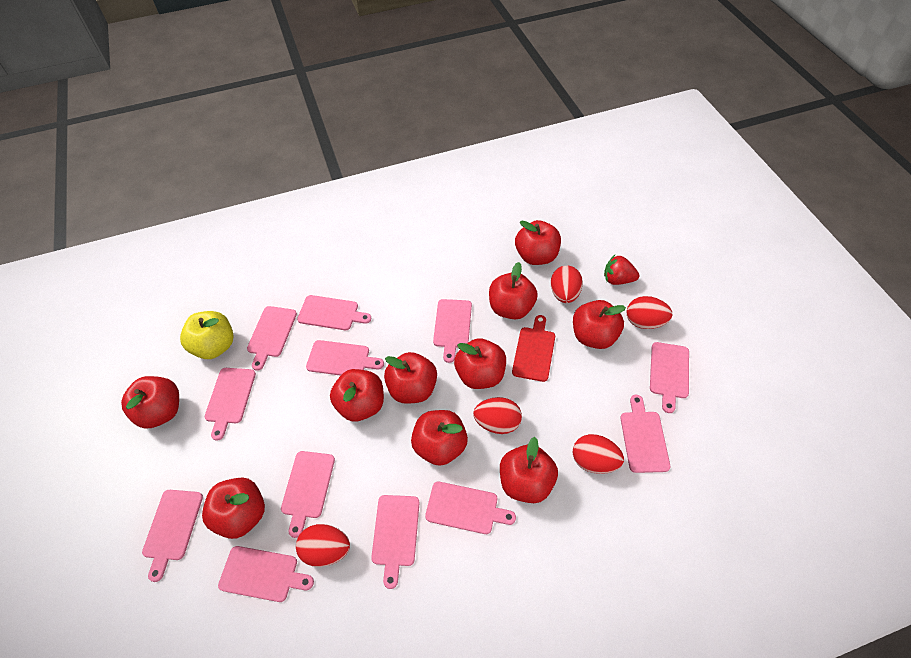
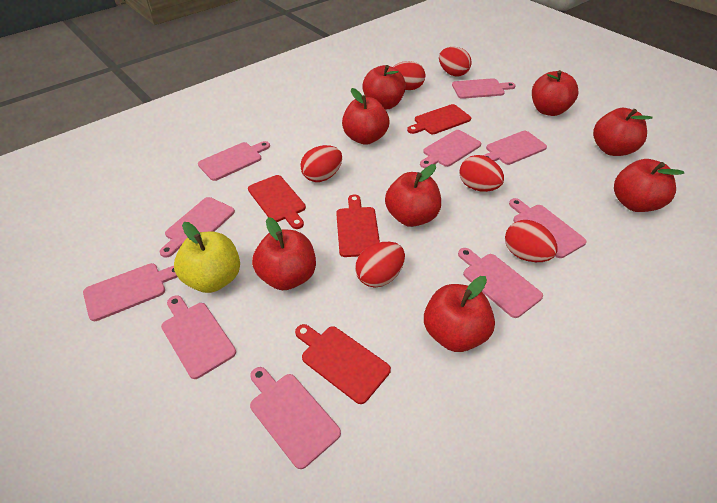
pink cutting board: 12 -> 10
red apple: 10 -> 8
red cutting board: 1 -> 4
red egg: 5 -> 6
red strawberry: 1 -> 0

